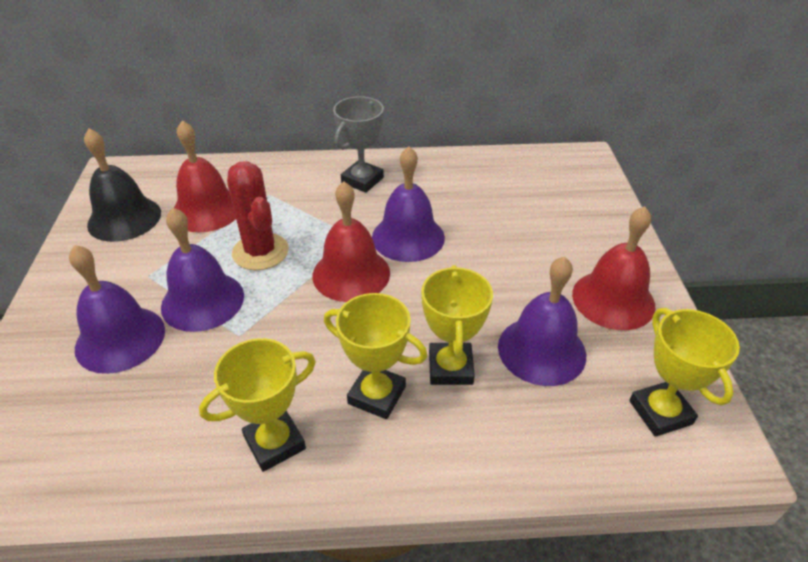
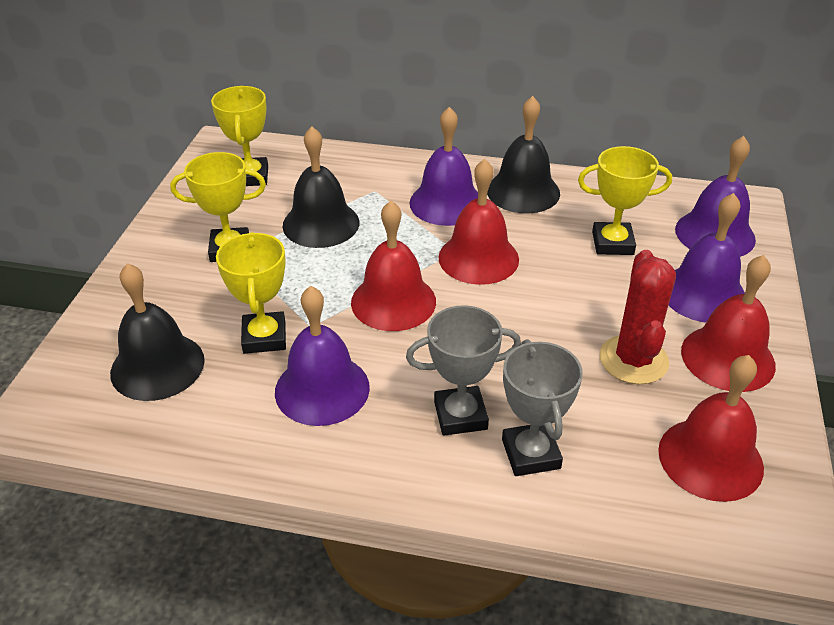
black bell: 1 -> 3
grey trophy: 1 -> 2
red bell: 3 -> 4

